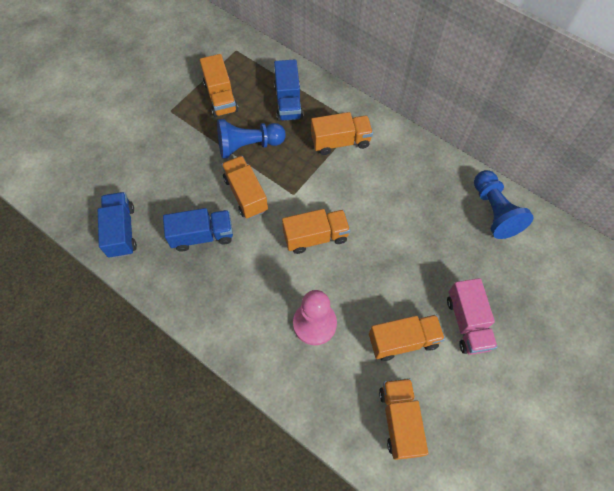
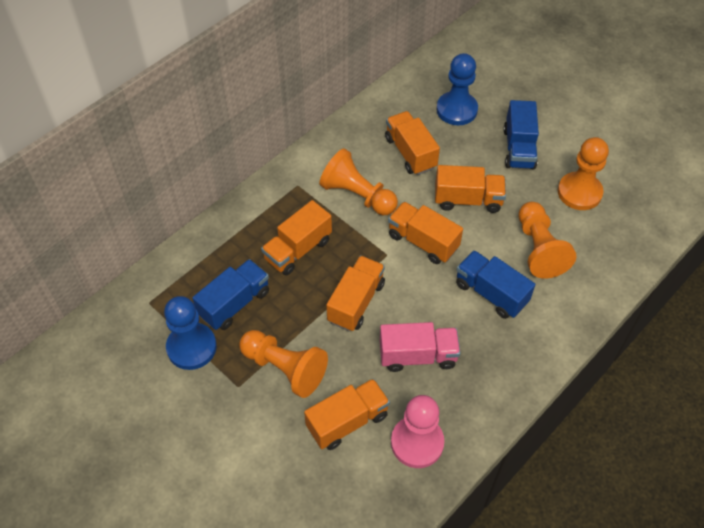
orange pawn: 0 -> 4

